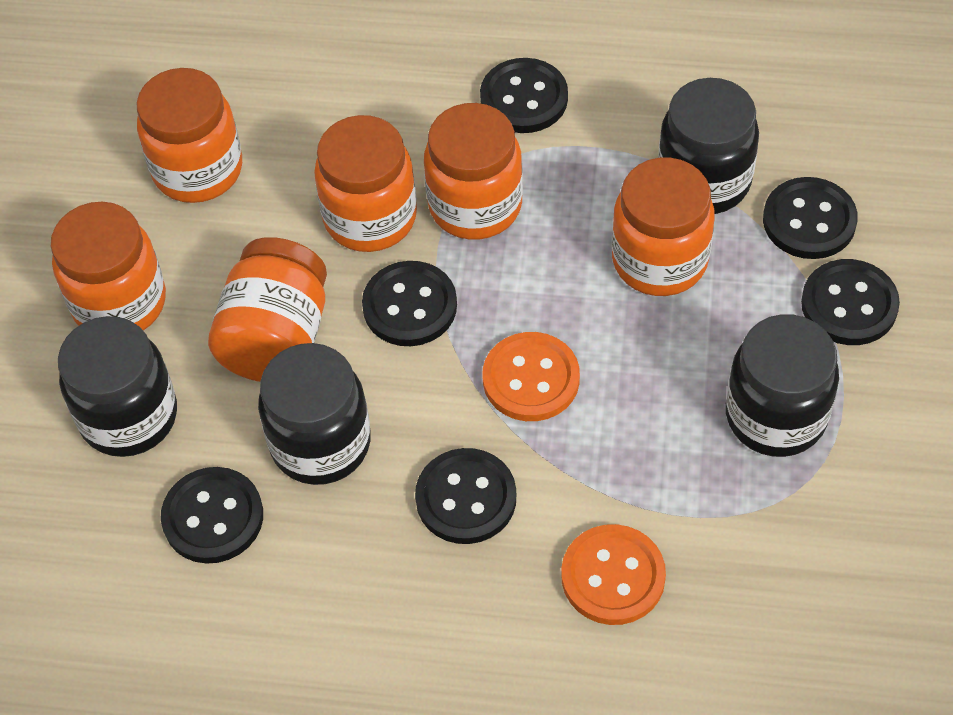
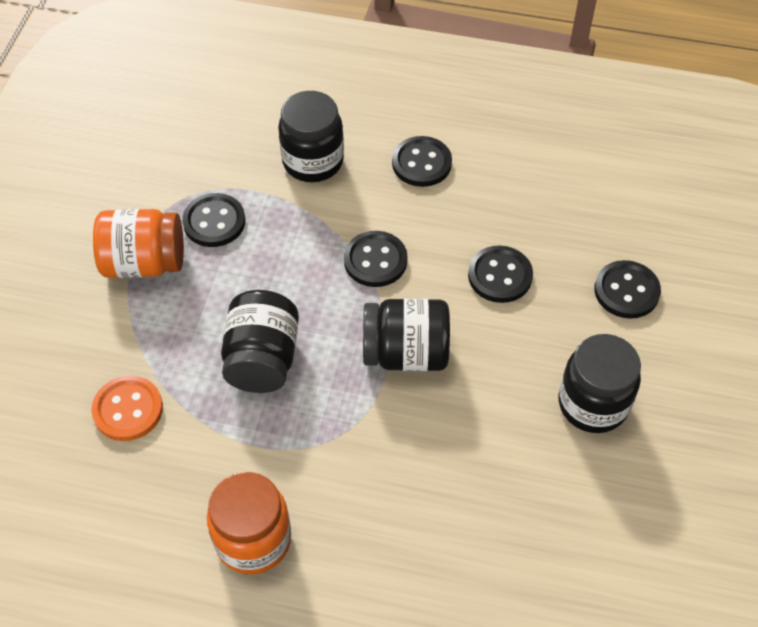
black button: 6 -> 5
orange button: 2 -> 1
orange jar: 6 -> 2

